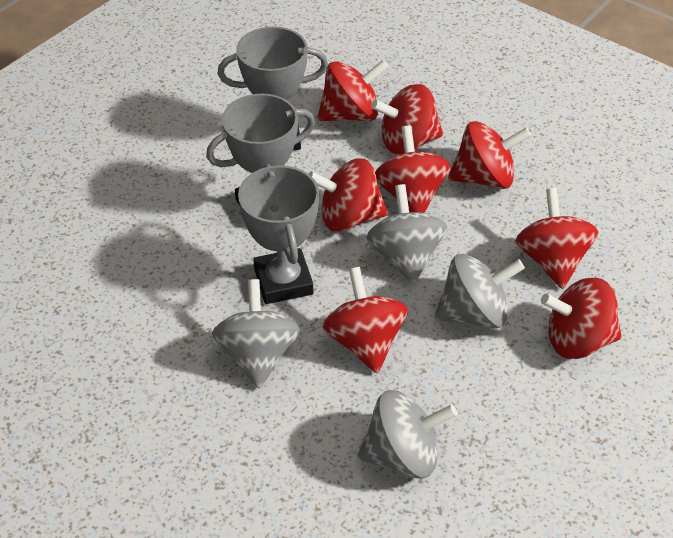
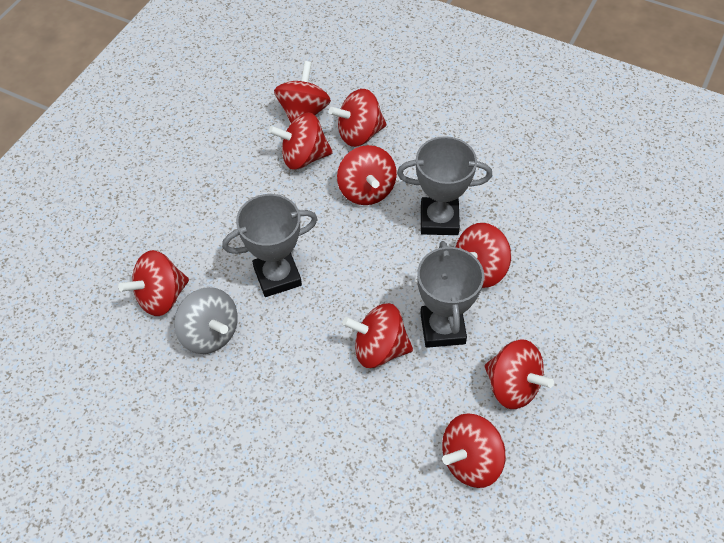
grey spinning top: 4 -> 1
red spinning top: 8 -> 9

